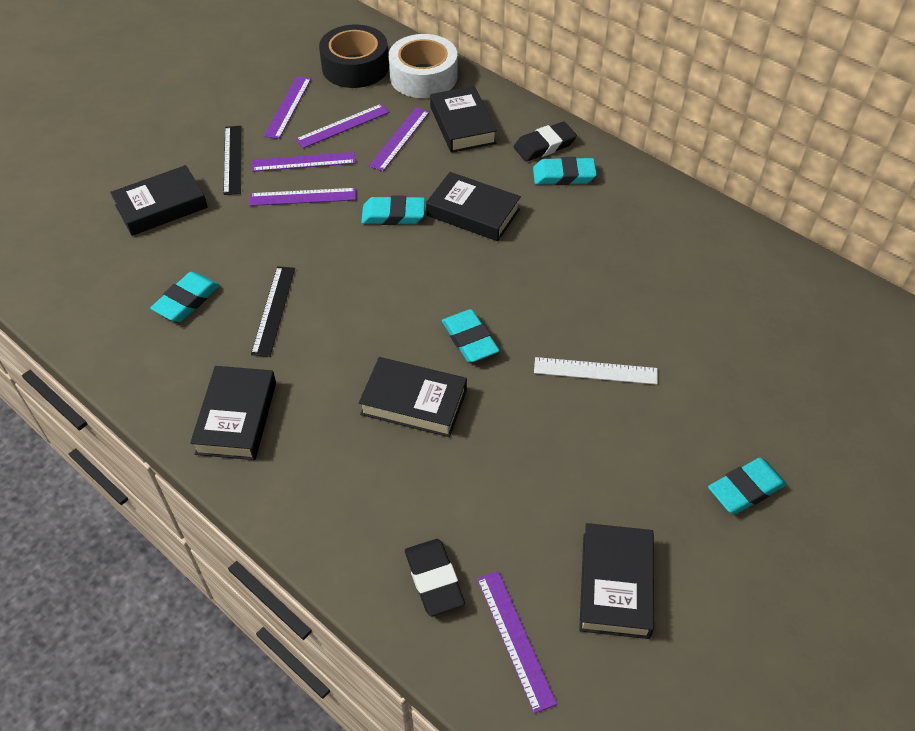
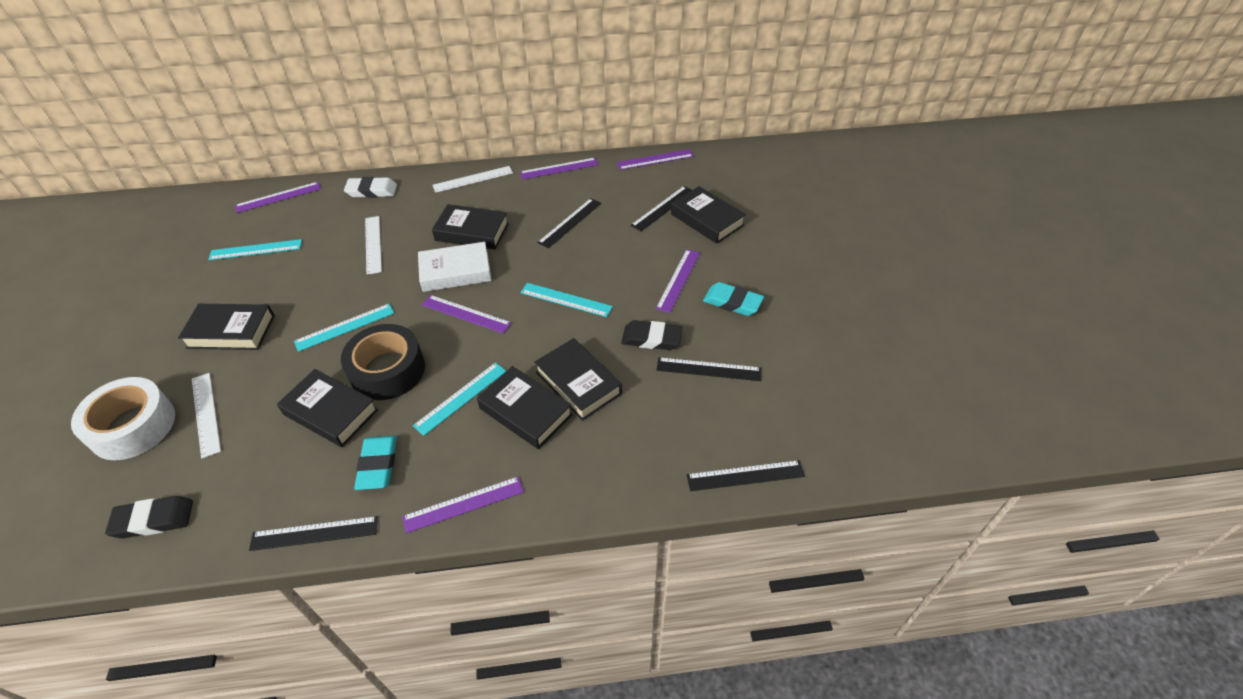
black ruler: 2 -> 5
turquoise eraser: 5 -> 2
turquoise ruler: 0 -> 4
white book: 0 -> 1
white eraser: 0 -> 1
white ruler: 1 -> 3

